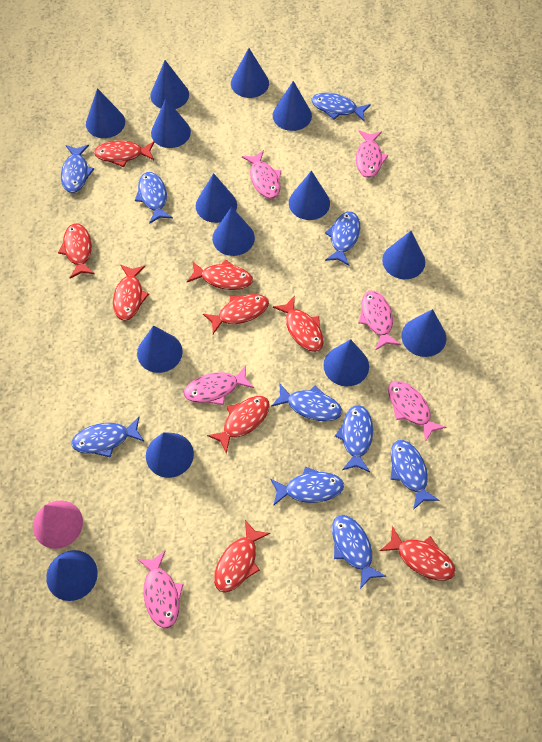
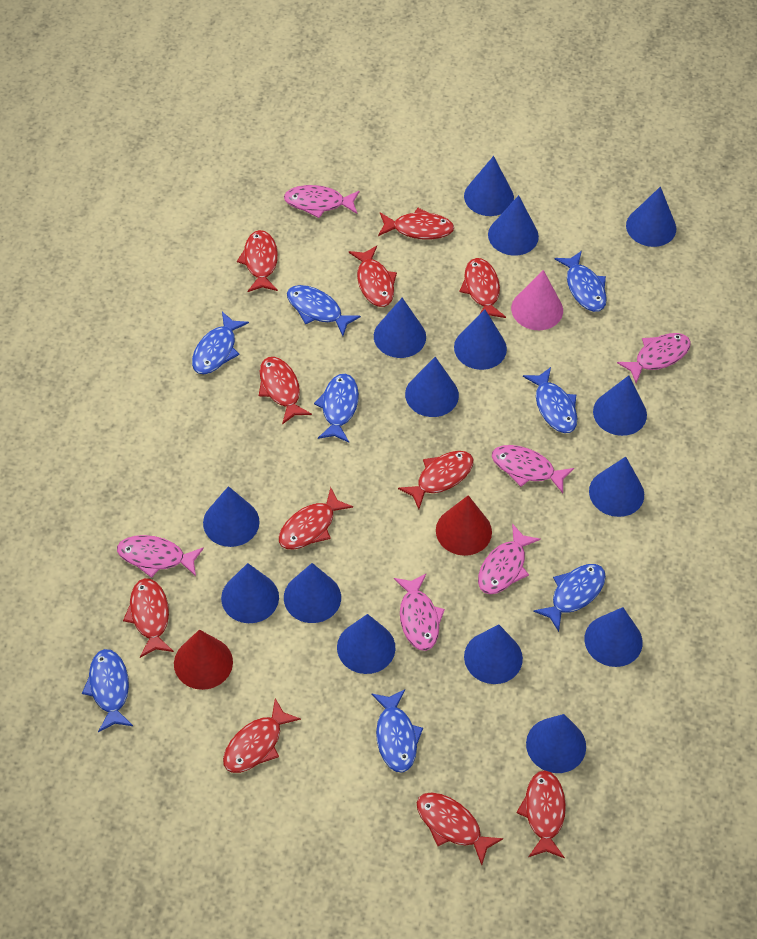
blue cone: 14 -> 15
blue fish: 10 -> 8
red cone: 0 -> 2
red fish: 9 -> 11

